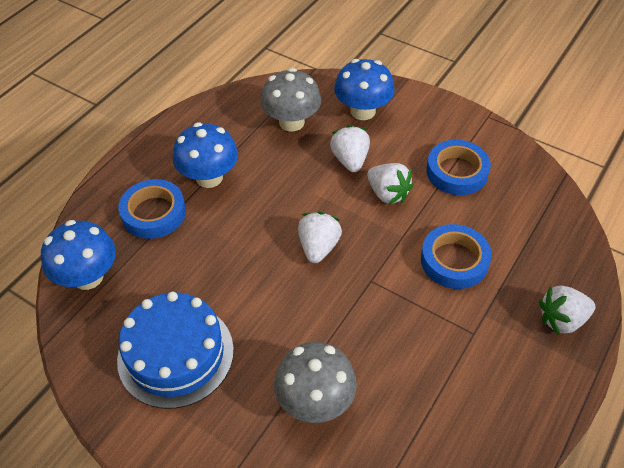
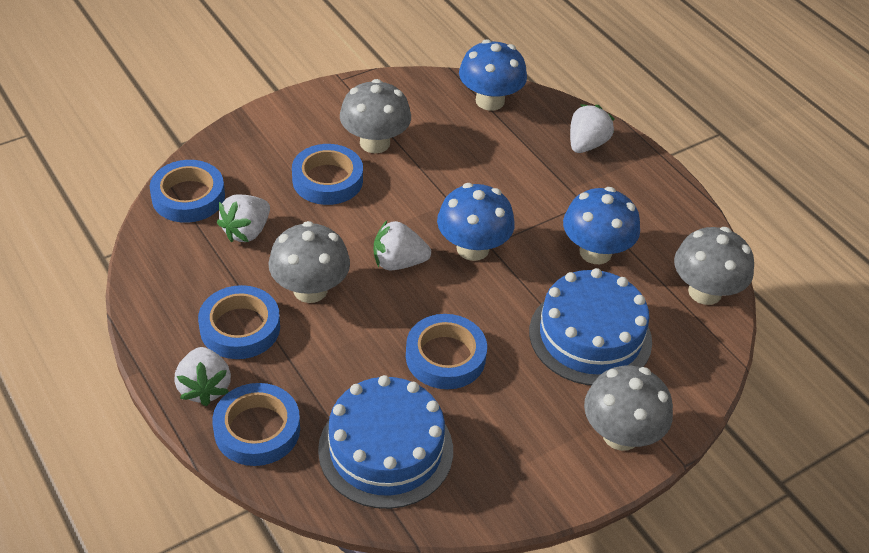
blue cake: 1 -> 2
blue tape: 3 -> 5
grey mushroom: 2 -> 4

